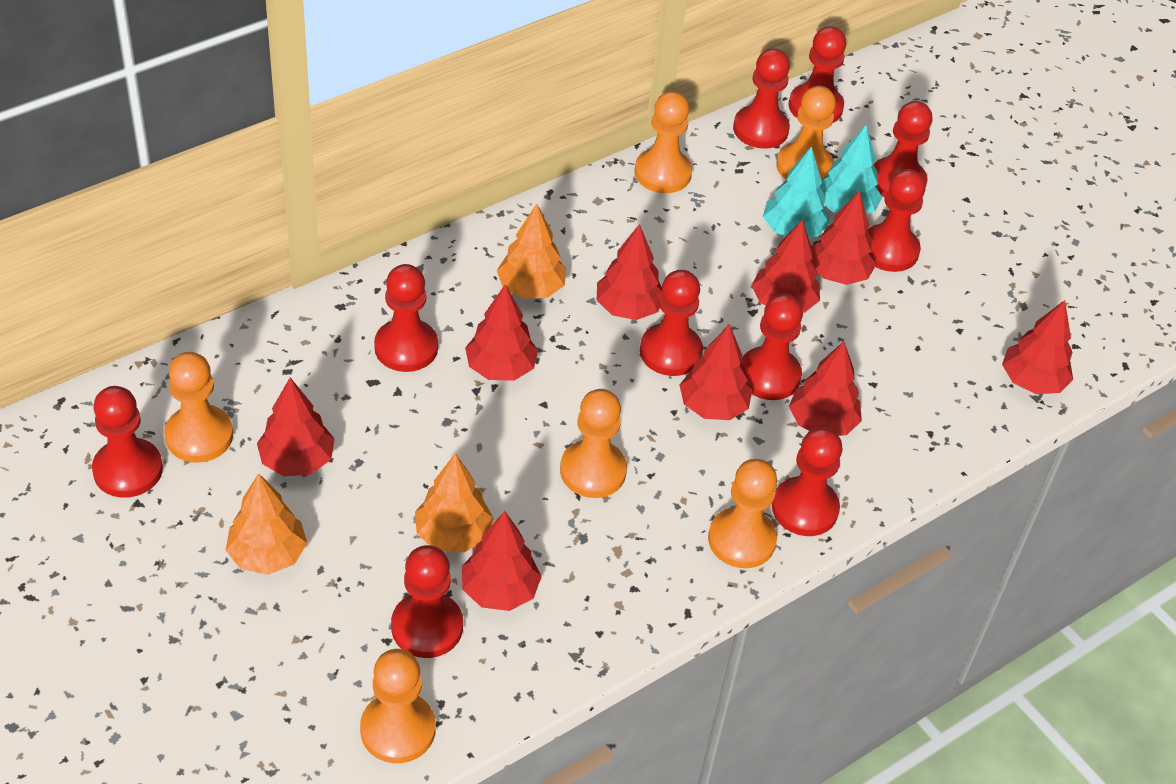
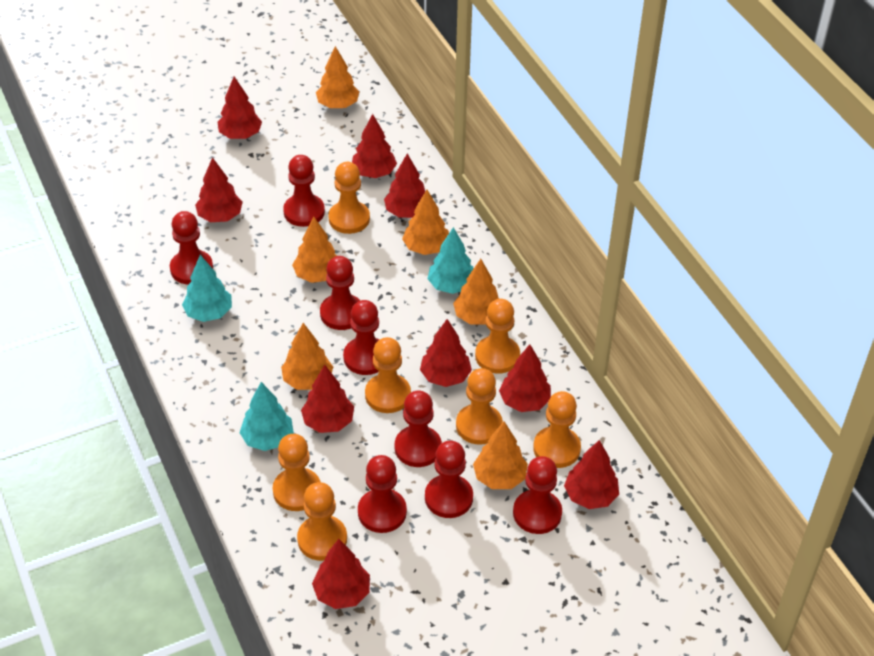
orange pawn: 6 -> 7
orange tree: 3 -> 6
red pawn: 10 -> 8
turquoise tree: 2 -> 3

